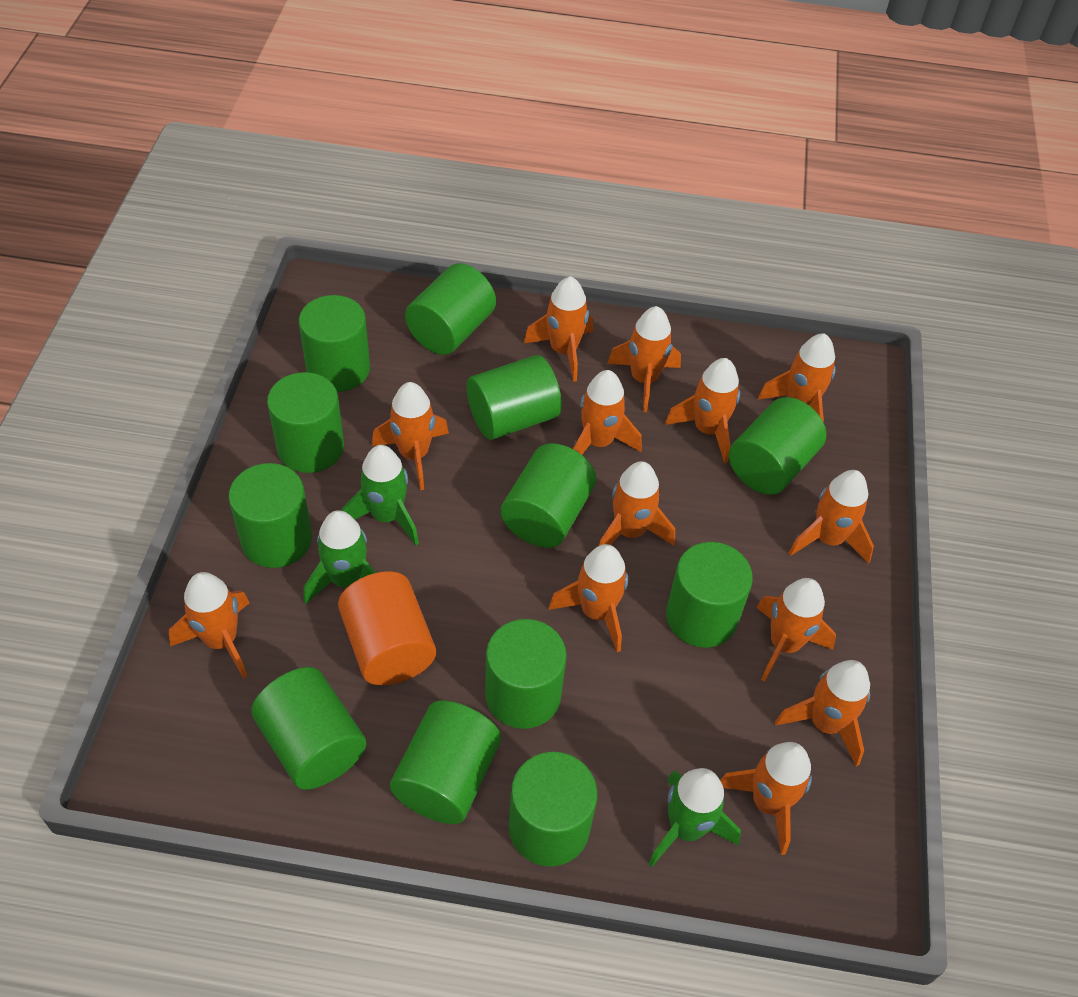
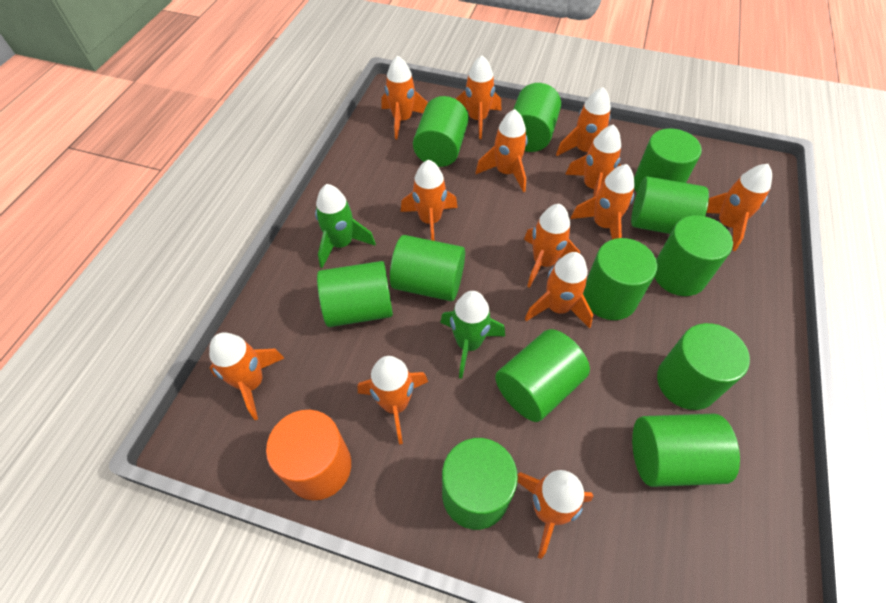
green rocket: 3 -> 2

